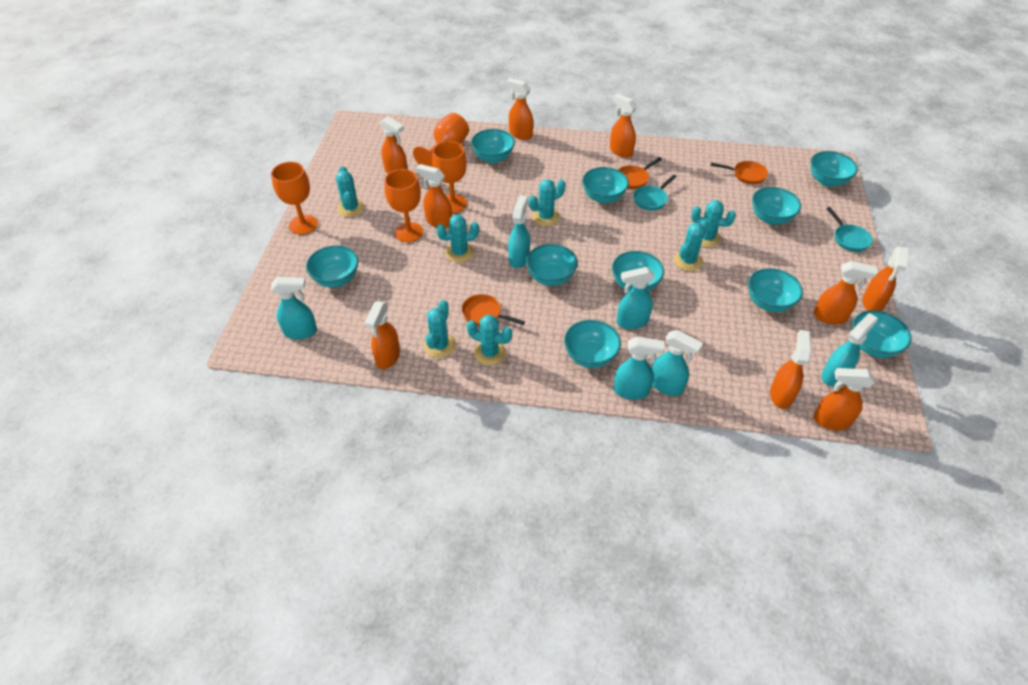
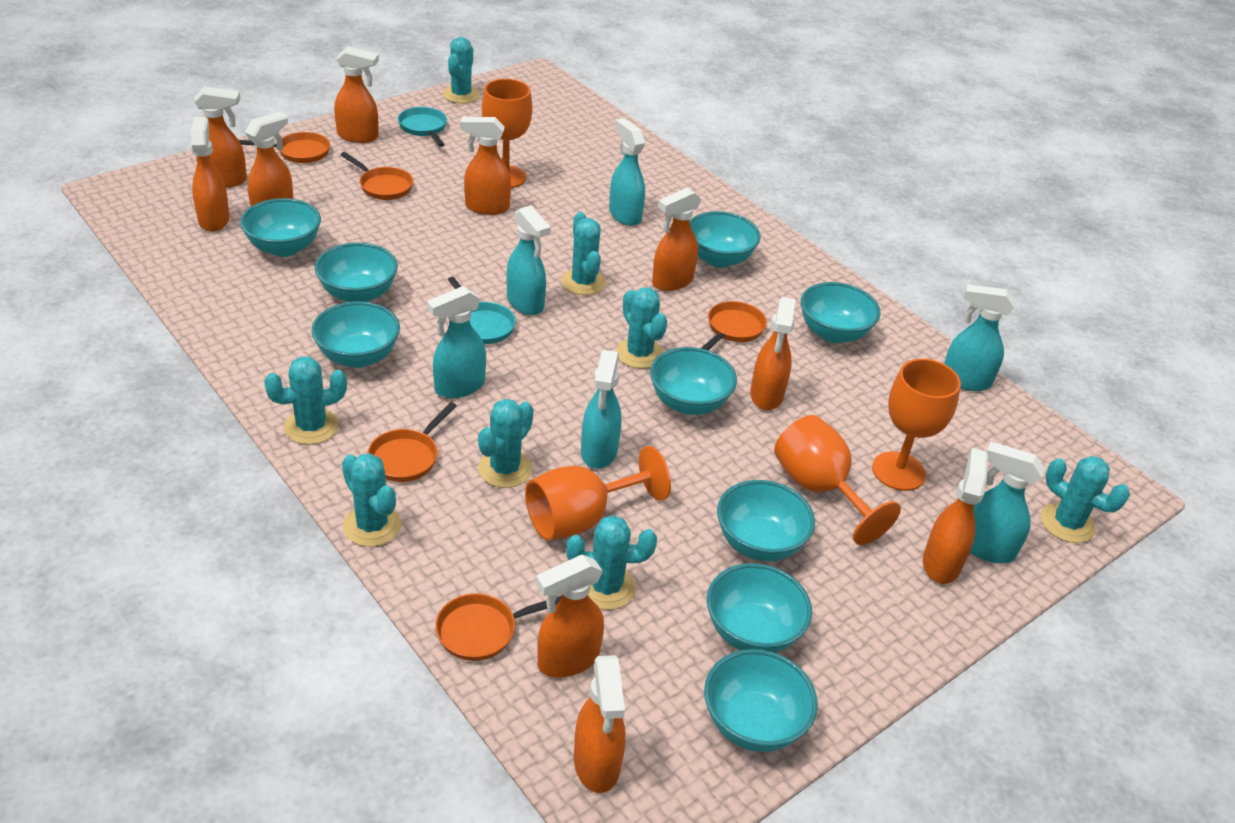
orange pan: 3 -> 5
orange spray bottle: 9 -> 10
turquoise bowl: 10 -> 9
turquoise cactus: 7 -> 8

